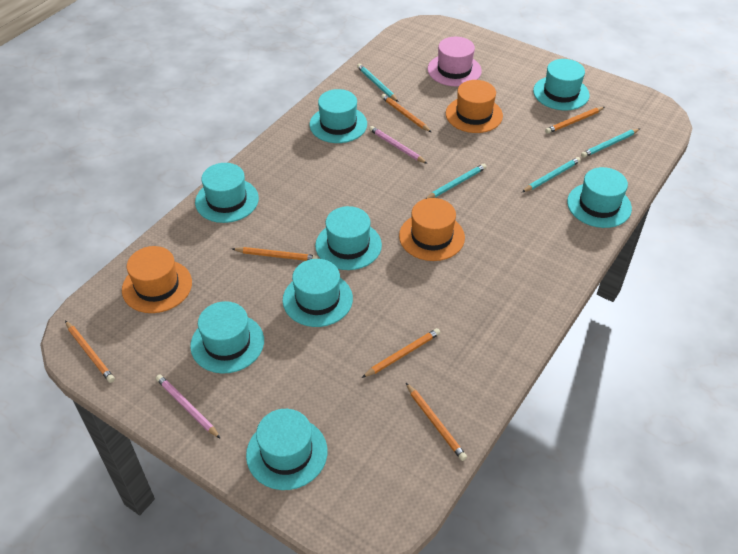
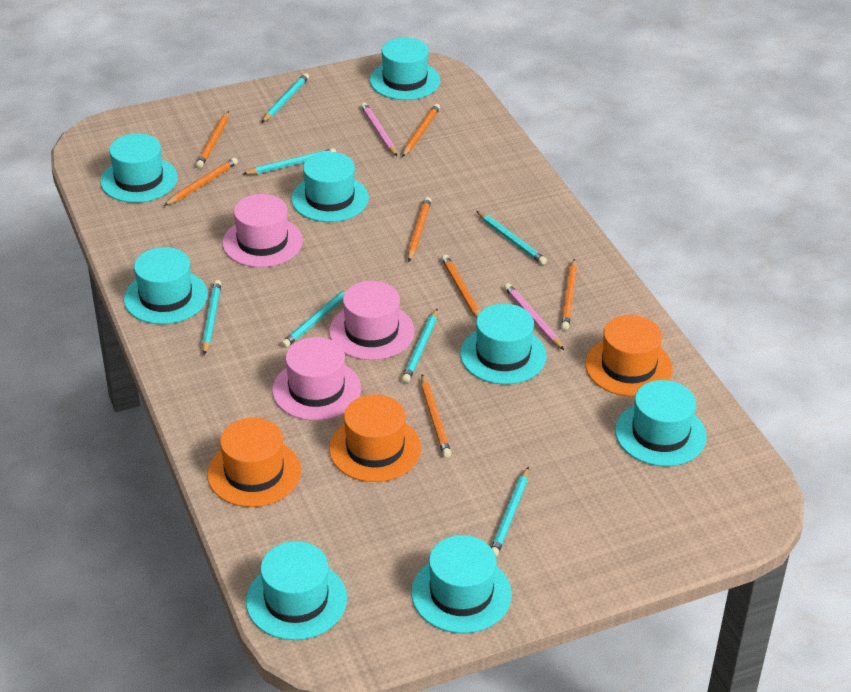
orange pencil: 6 -> 7
pink hat: 1 -> 3
turquoise pencil: 4 -> 7

